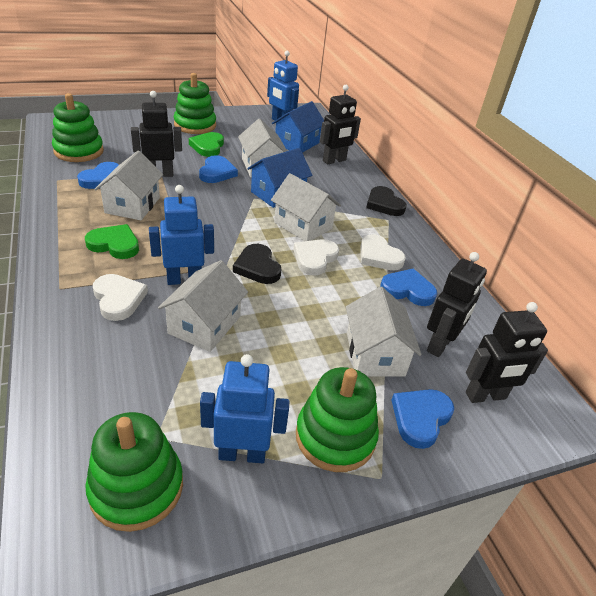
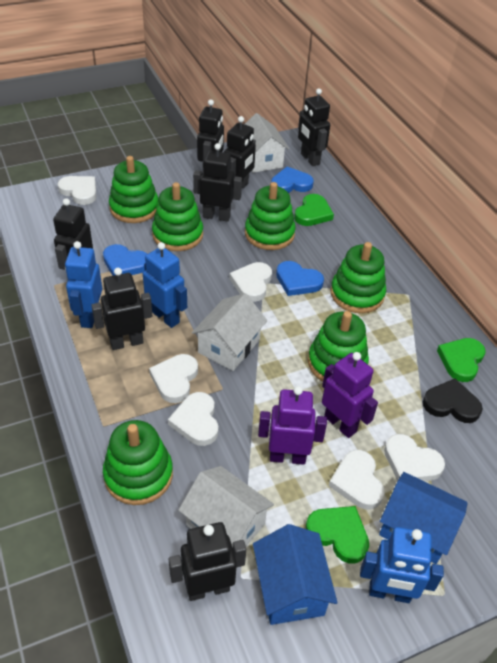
black heart: 2 -> 1
black robot: 4 -> 7
blue heart: 4 -> 3
green heart: 2 -> 3
green stacking toy: 4 -> 6
purple robot: 0 -> 2
white heart: 3 -> 6
white house: 5 -> 3

